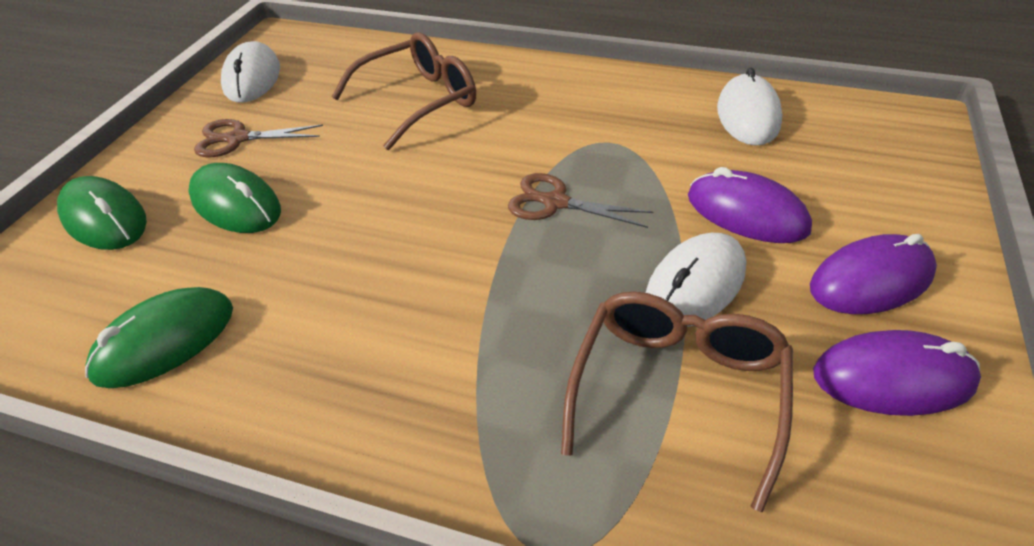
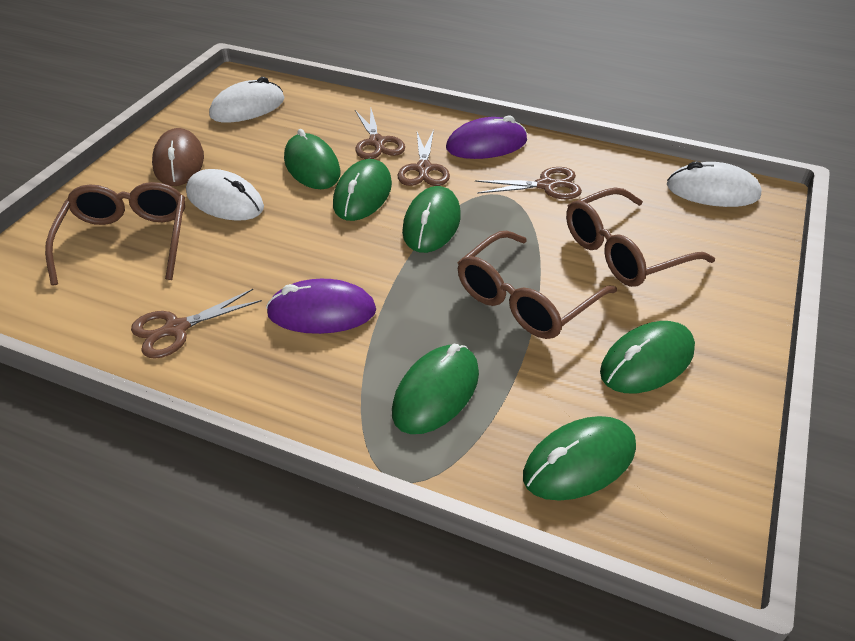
brown glasses: 2 -> 3
brown mouse: 0 -> 1
brown scissors: 2 -> 4
green mouse: 3 -> 6
purple mouse: 3 -> 2

